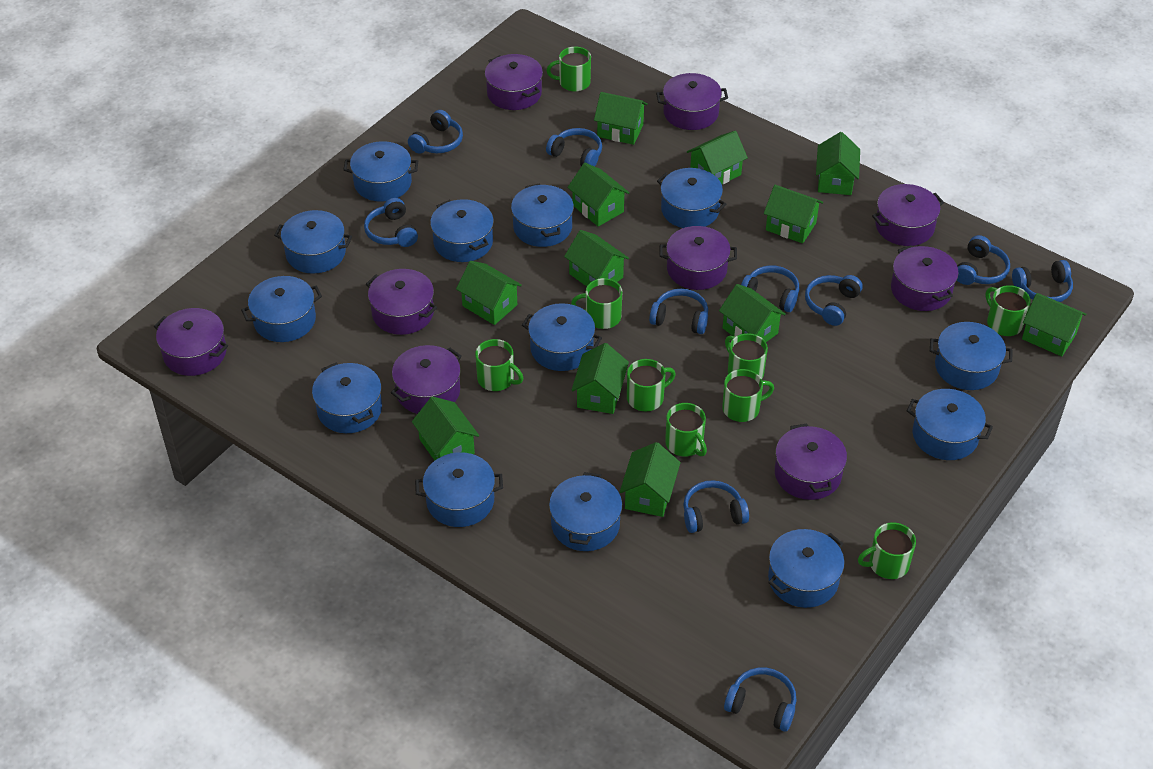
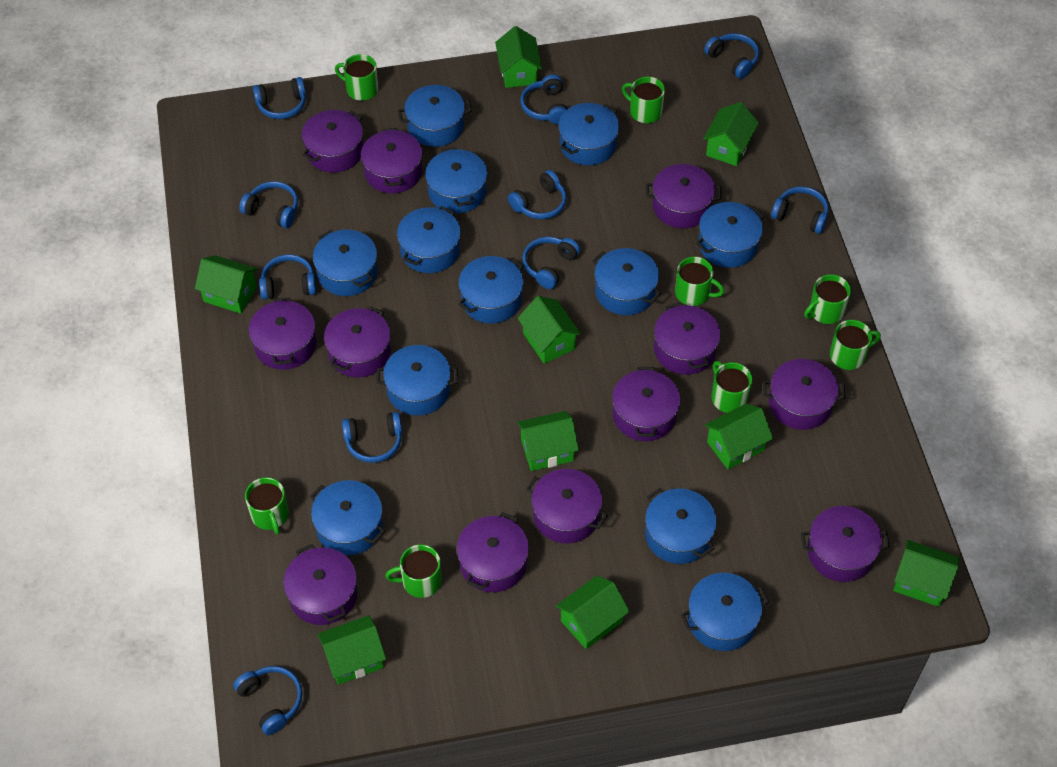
blue pot: 13 -> 12
green house: 12 -> 9
green mug: 9 -> 8
purple pot: 9 -> 12

